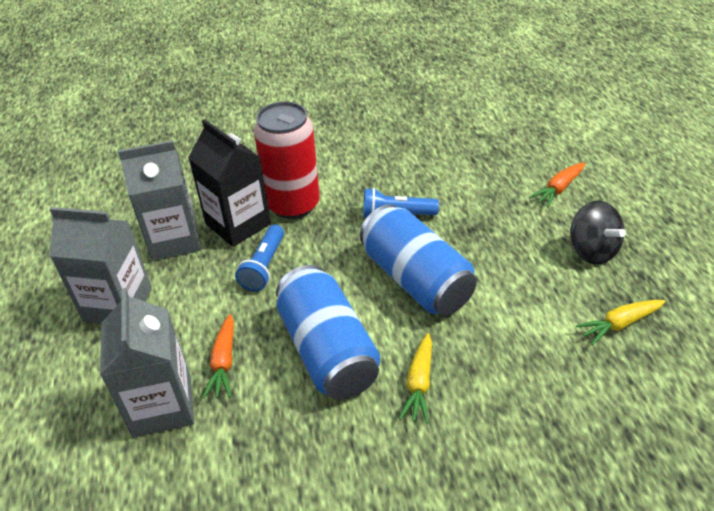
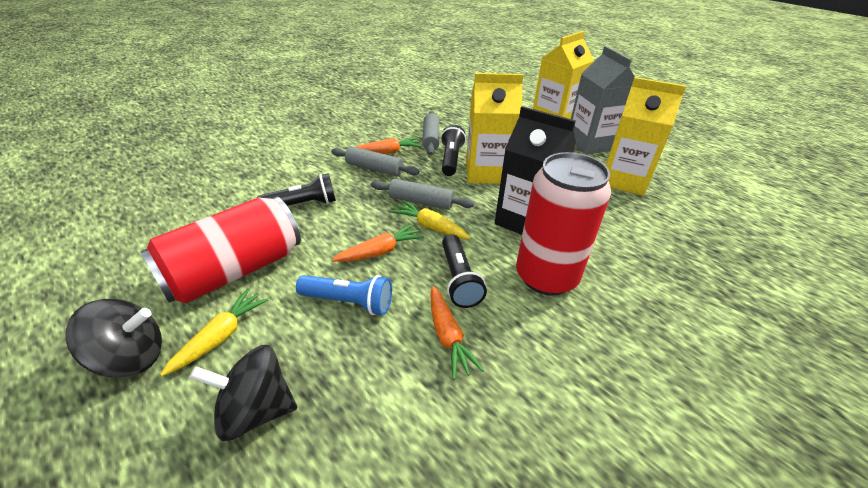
black flashlight: 0 -> 3
black spinning top: 1 -> 2
blue can: 2 -> 0
blue flashlight: 2 -> 1
grey carton: 3 -> 1
grey rolling pin: 0 -> 3
orange carrot: 2 -> 3
red can: 1 -> 2
yellow carton: 0 -> 3

